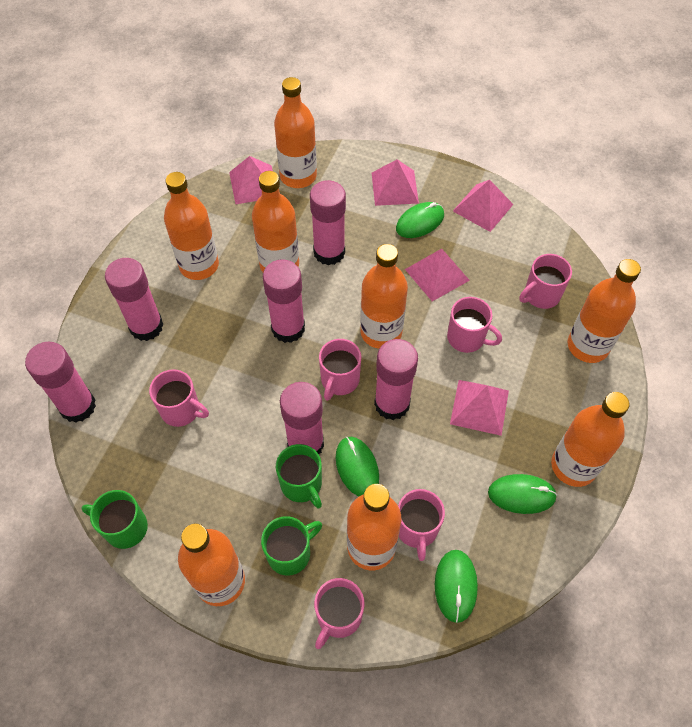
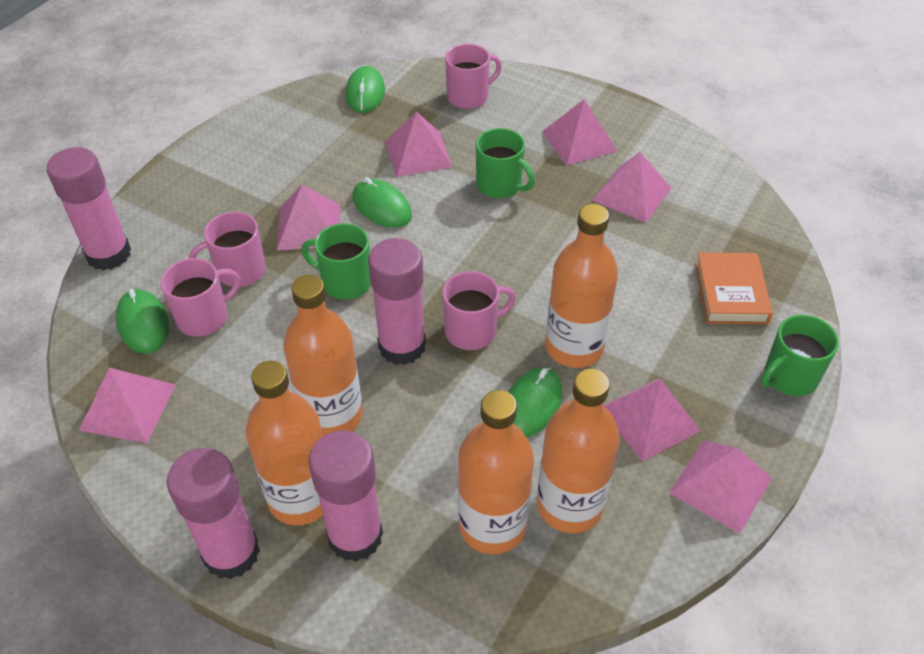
orange book: 0 -> 1
orange bottle: 8 -> 5
pink glue stick: 6 -> 4
pink mug: 6 -> 4
pink pyramid: 5 -> 7

